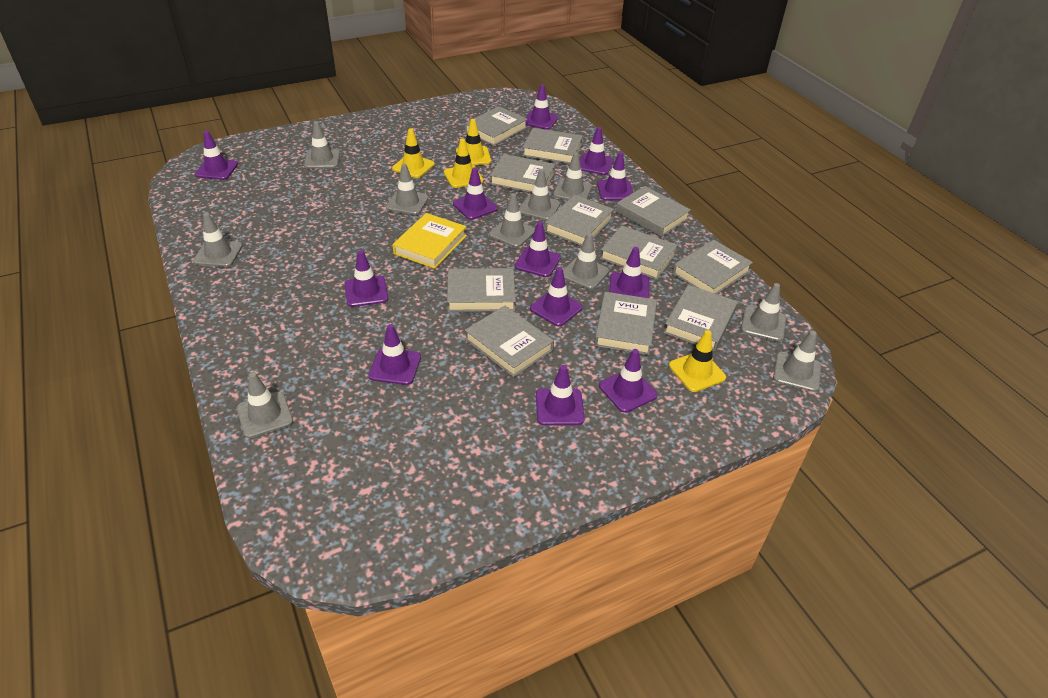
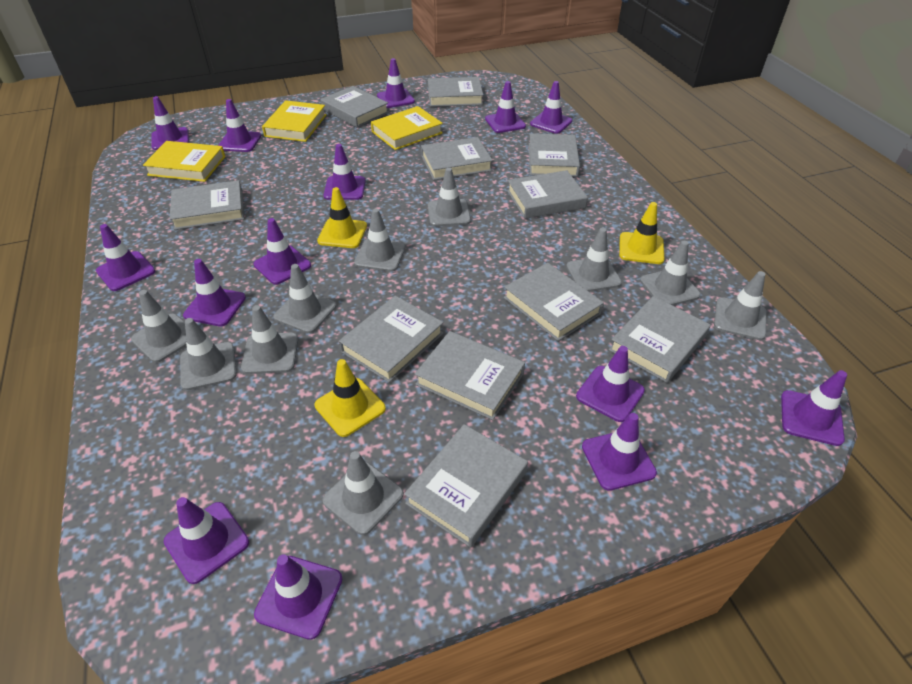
purple traffic cone: 12 -> 14
yellow book: 1 -> 3
yellow traffic cone: 4 -> 3

